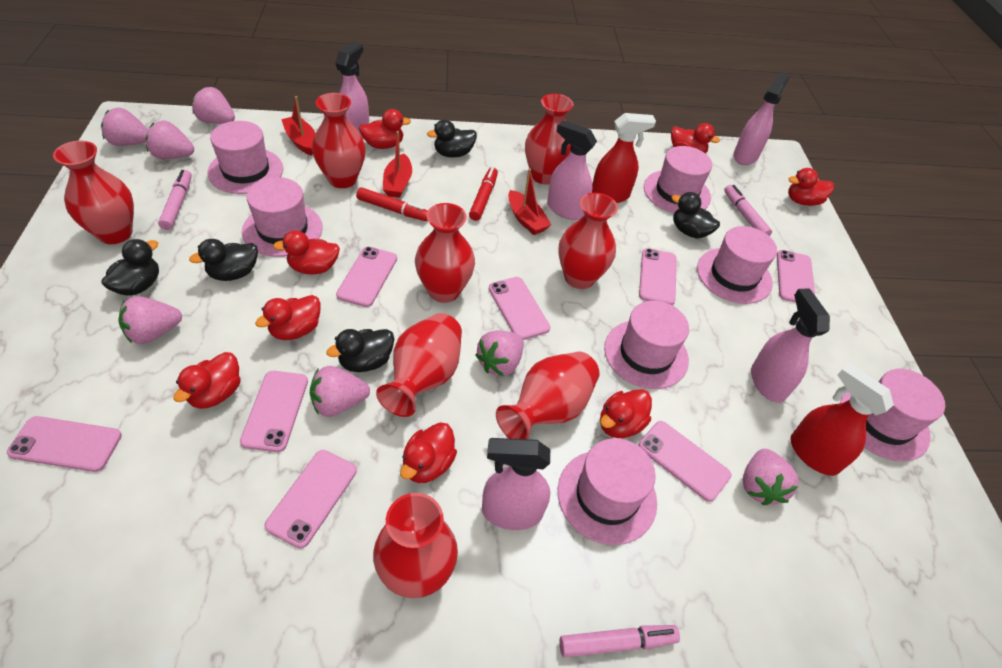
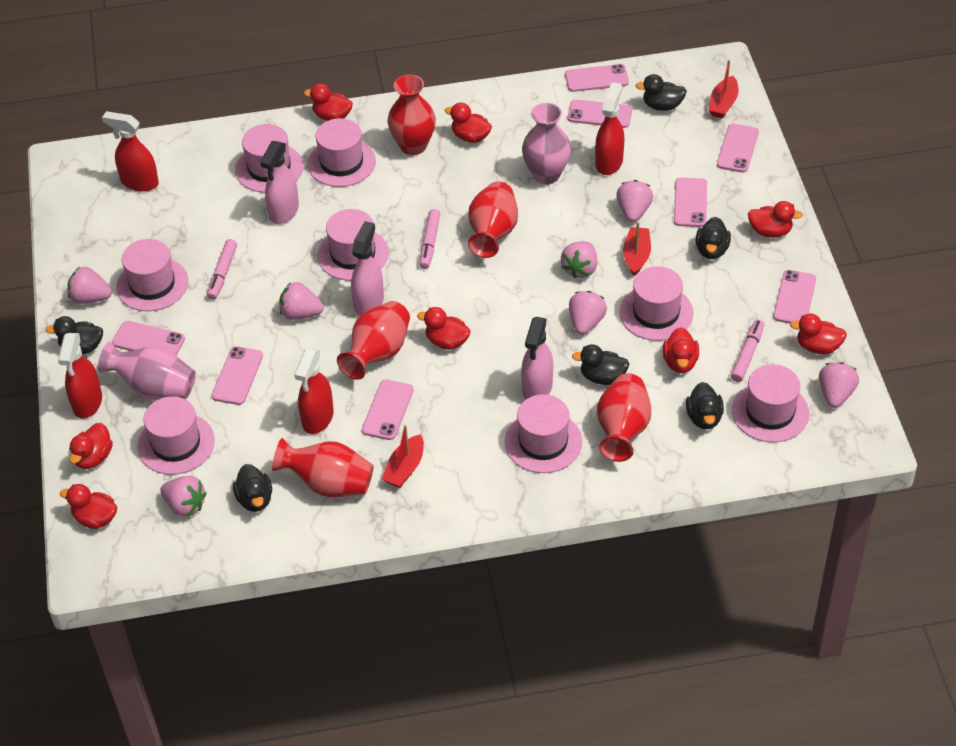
black duck: 5 -> 6
pink hat: 7 -> 8
pink spray bottle: 5 -> 3
pink vase: 0 -> 2
red marker: 2 -> 0
red spray bottle: 2 -> 4
red vase: 8 -> 5

